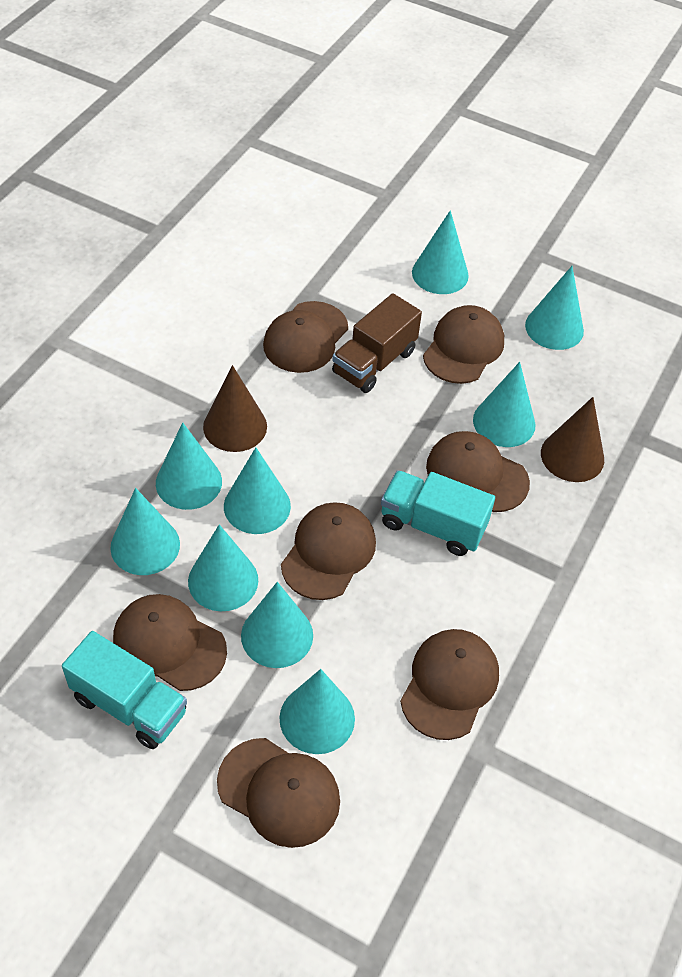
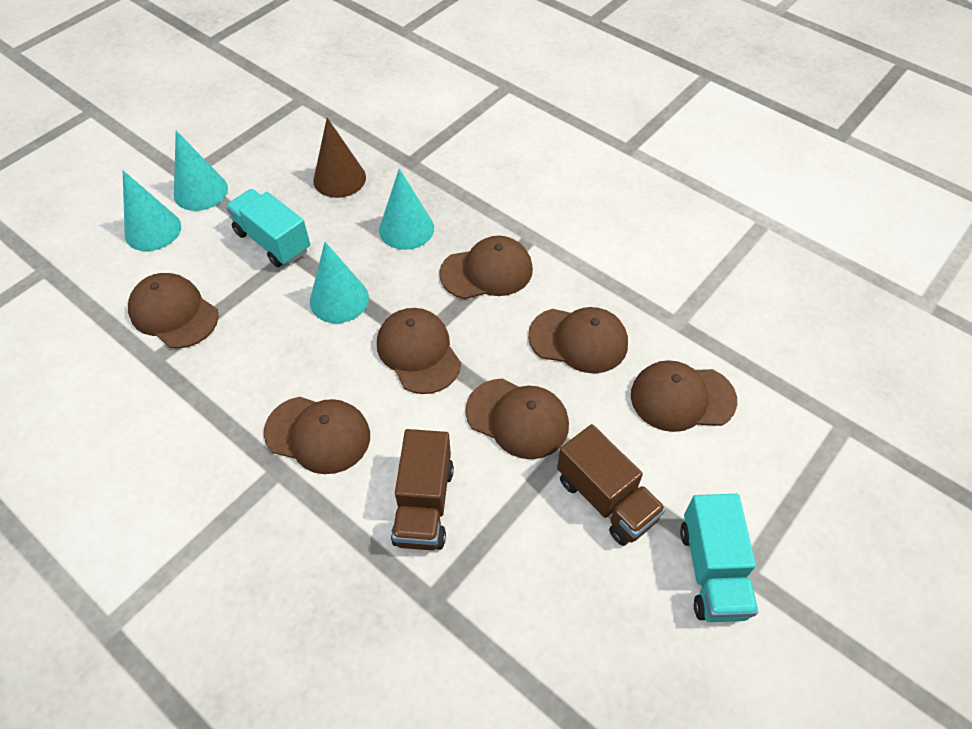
brown cone: 2 -> 1
brown truck: 1 -> 2
turquoise cone: 9 -> 4

